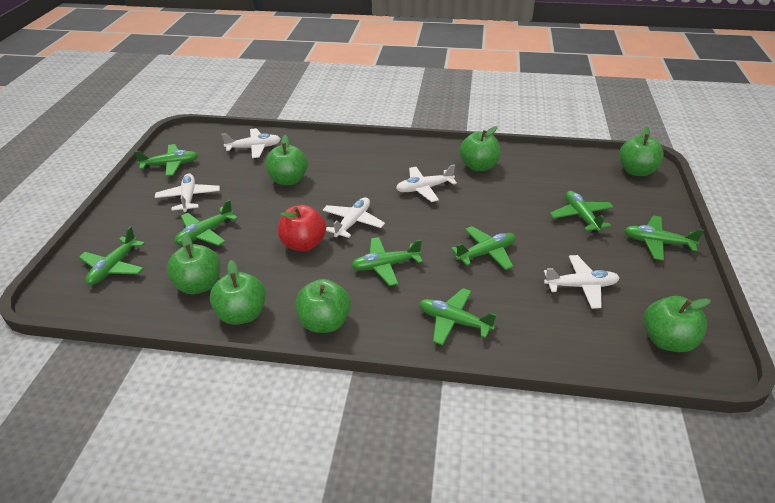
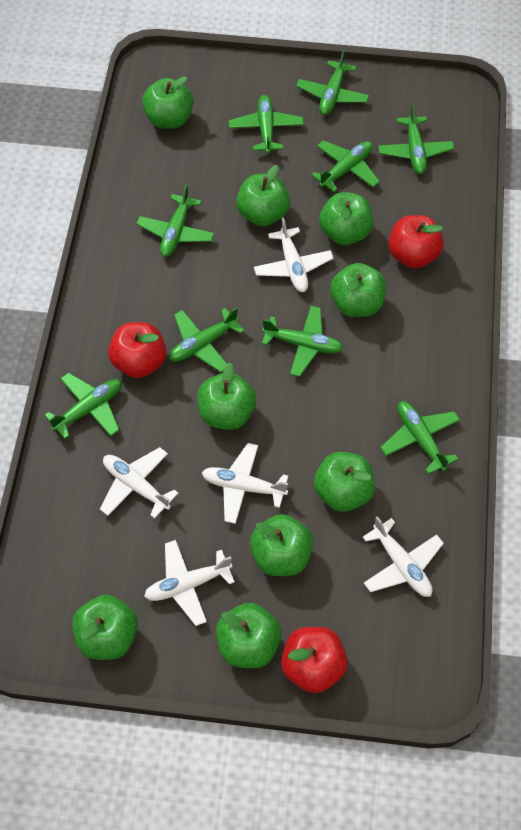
green apple: 7 -> 9
green plane: 8 -> 9
red apple: 1 -> 3

